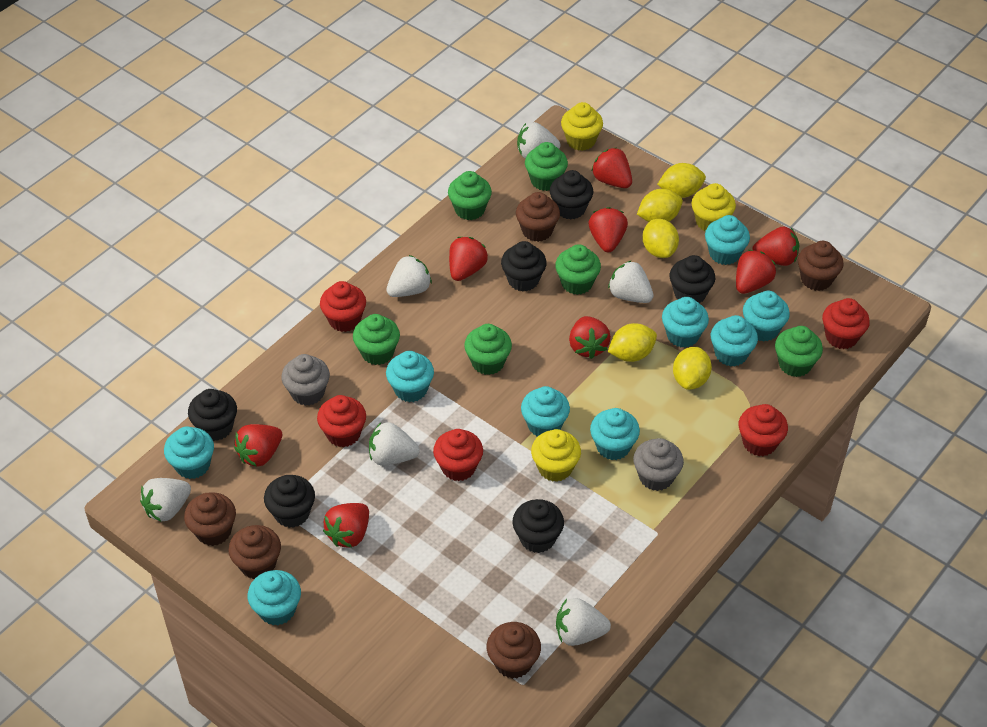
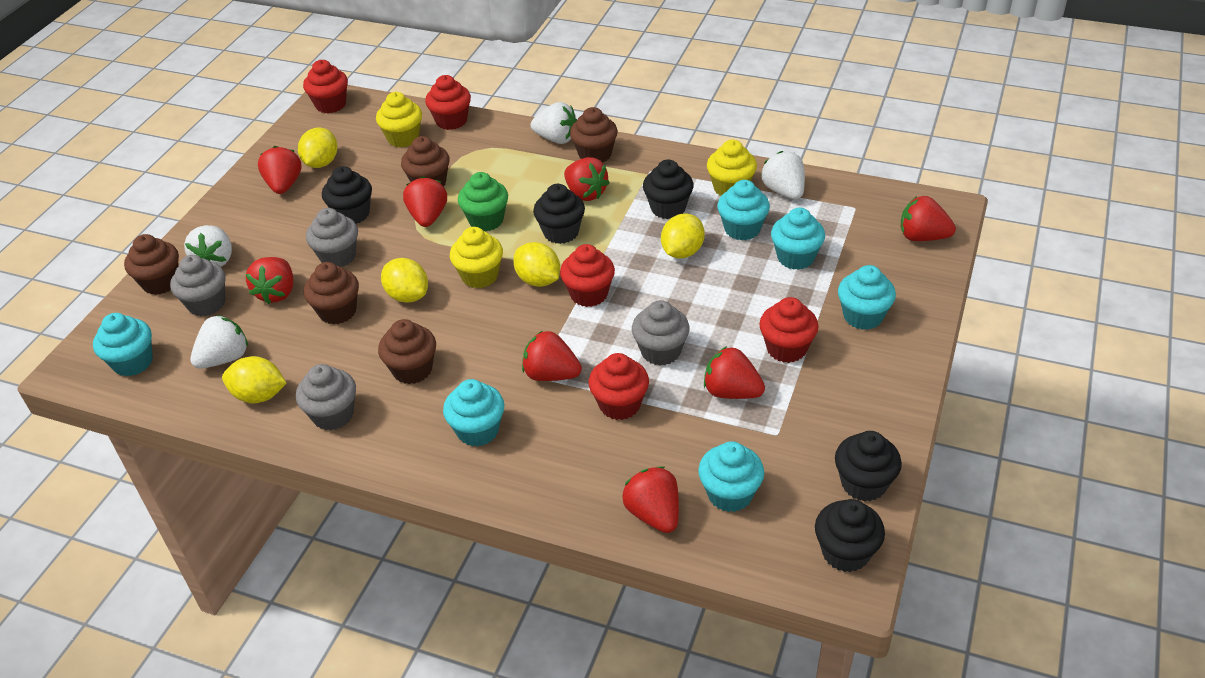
black cupcake: 6 -> 5
green cupcake: 6 -> 1
grey cupcake: 2 -> 4
turquoise cupcake: 9 -> 6
white strawberry: 6 -> 4

